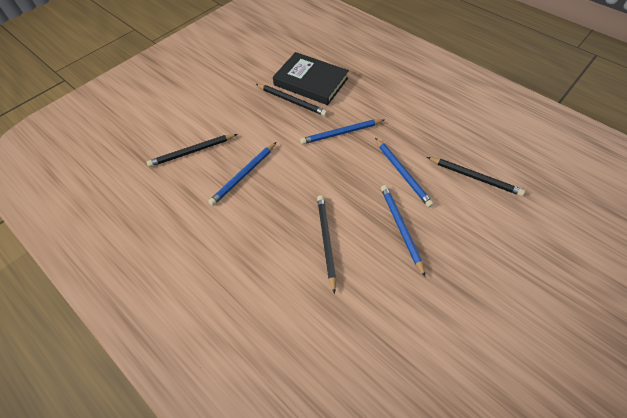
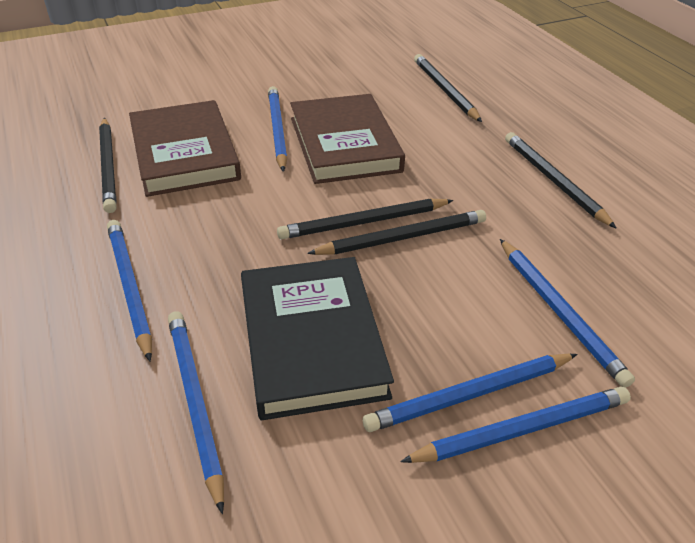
black pencil: 4 -> 5
blue pencil: 4 -> 6
brown book: 0 -> 2

